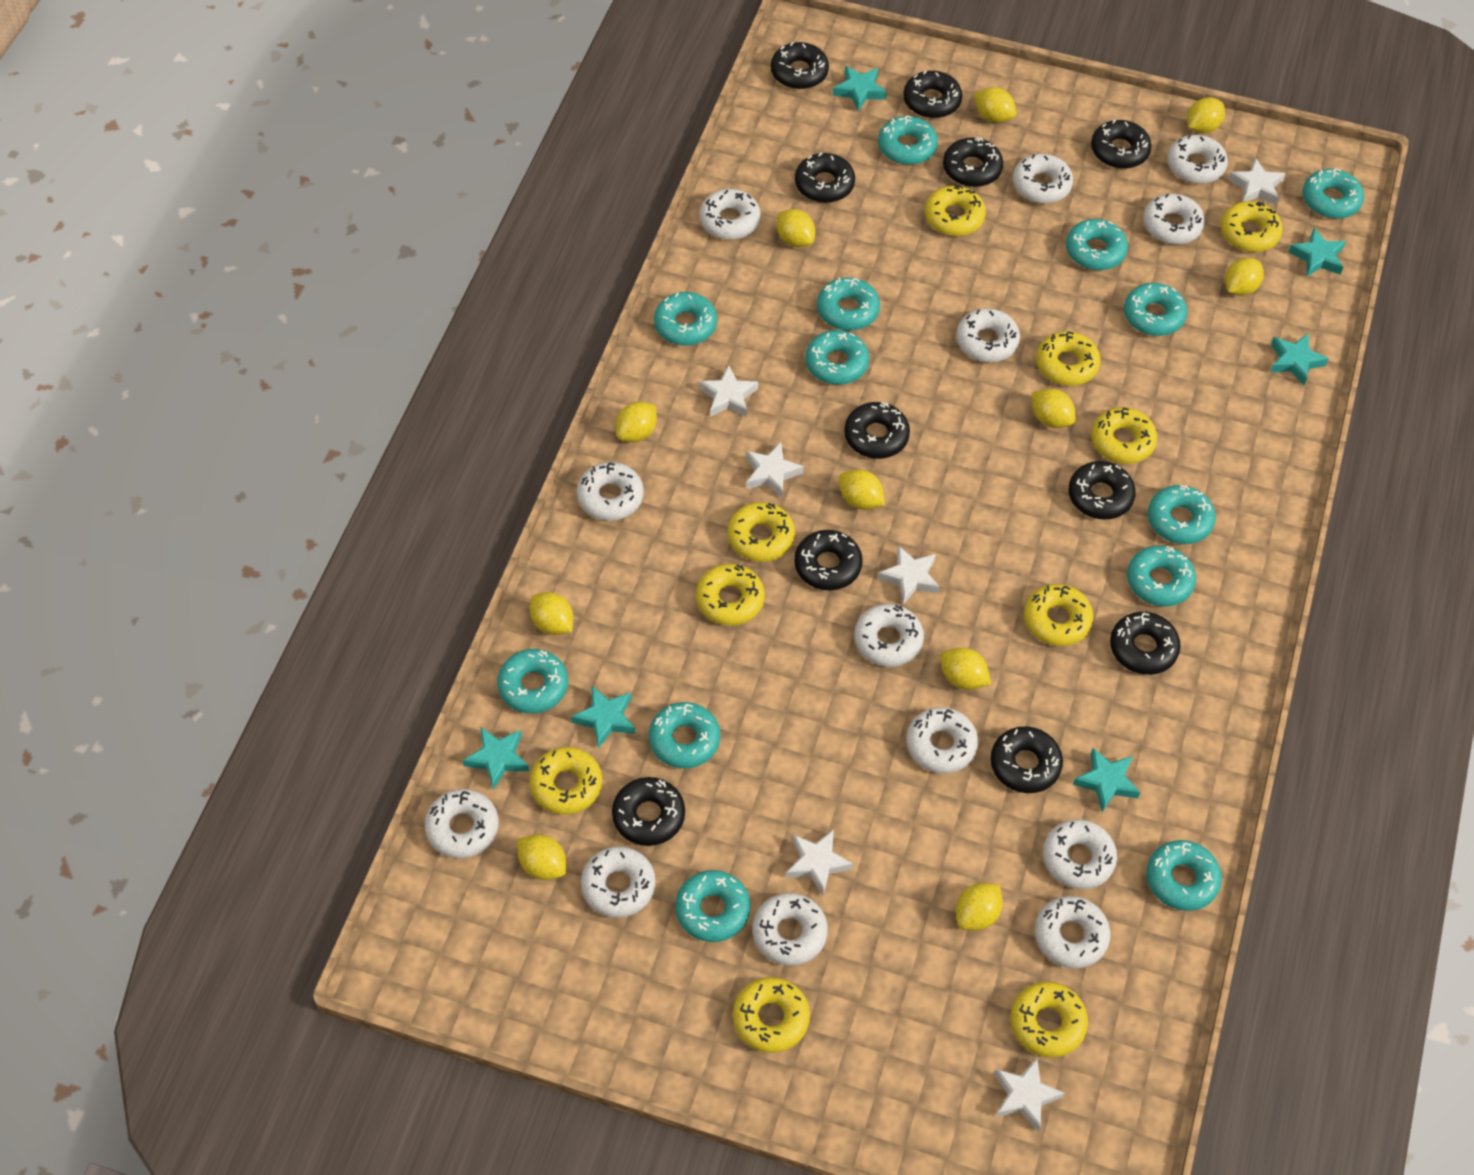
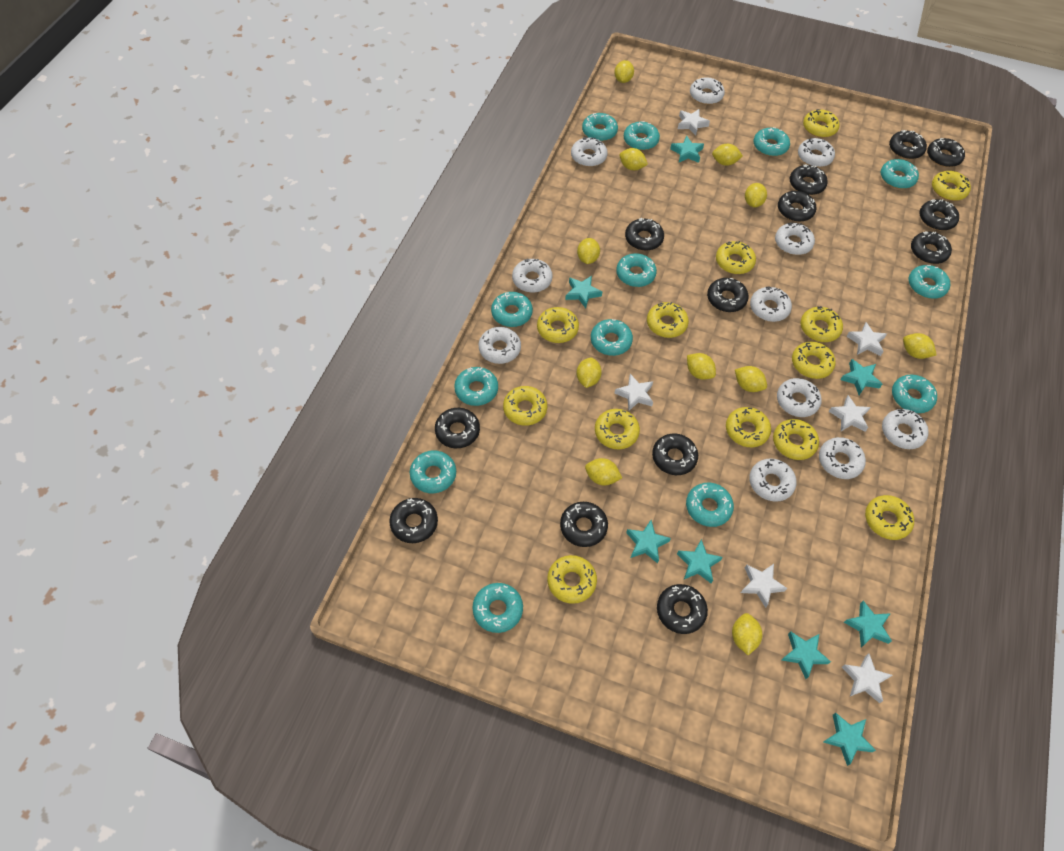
black donut: 11 -> 13
turquoise star: 6 -> 8
white donut: 13 -> 11
yellow donut: 10 -> 13

